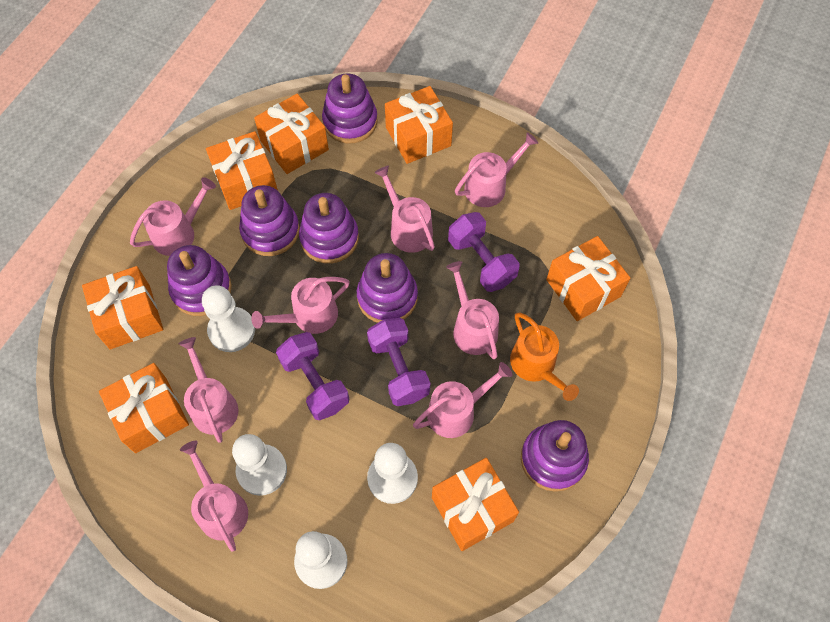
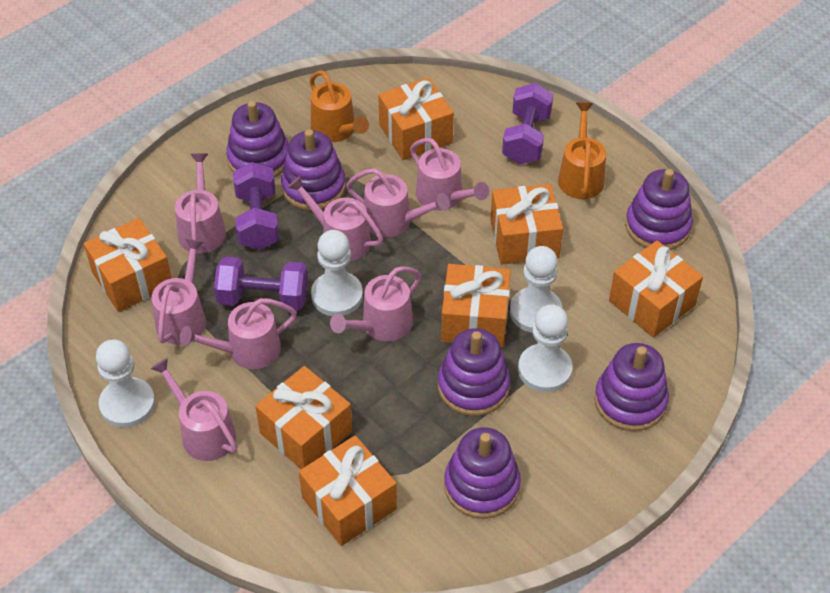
orange watering can: 1 -> 2

